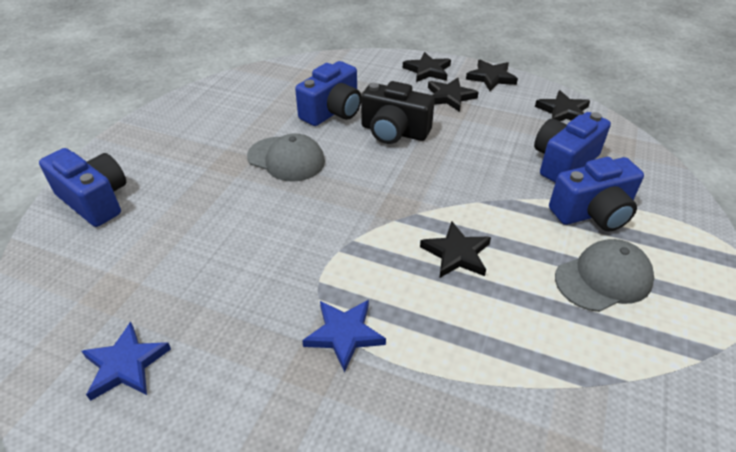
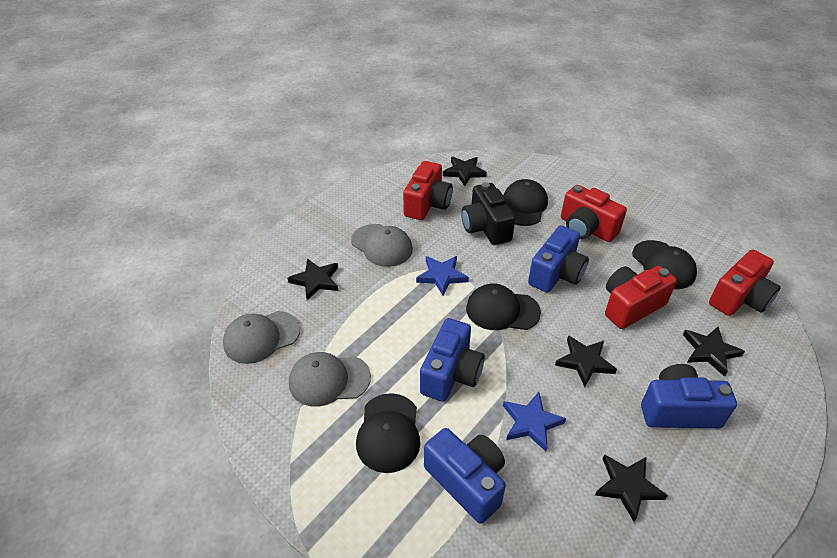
black cap: 0 -> 4
grey cap: 2 -> 3
red camera: 0 -> 4

